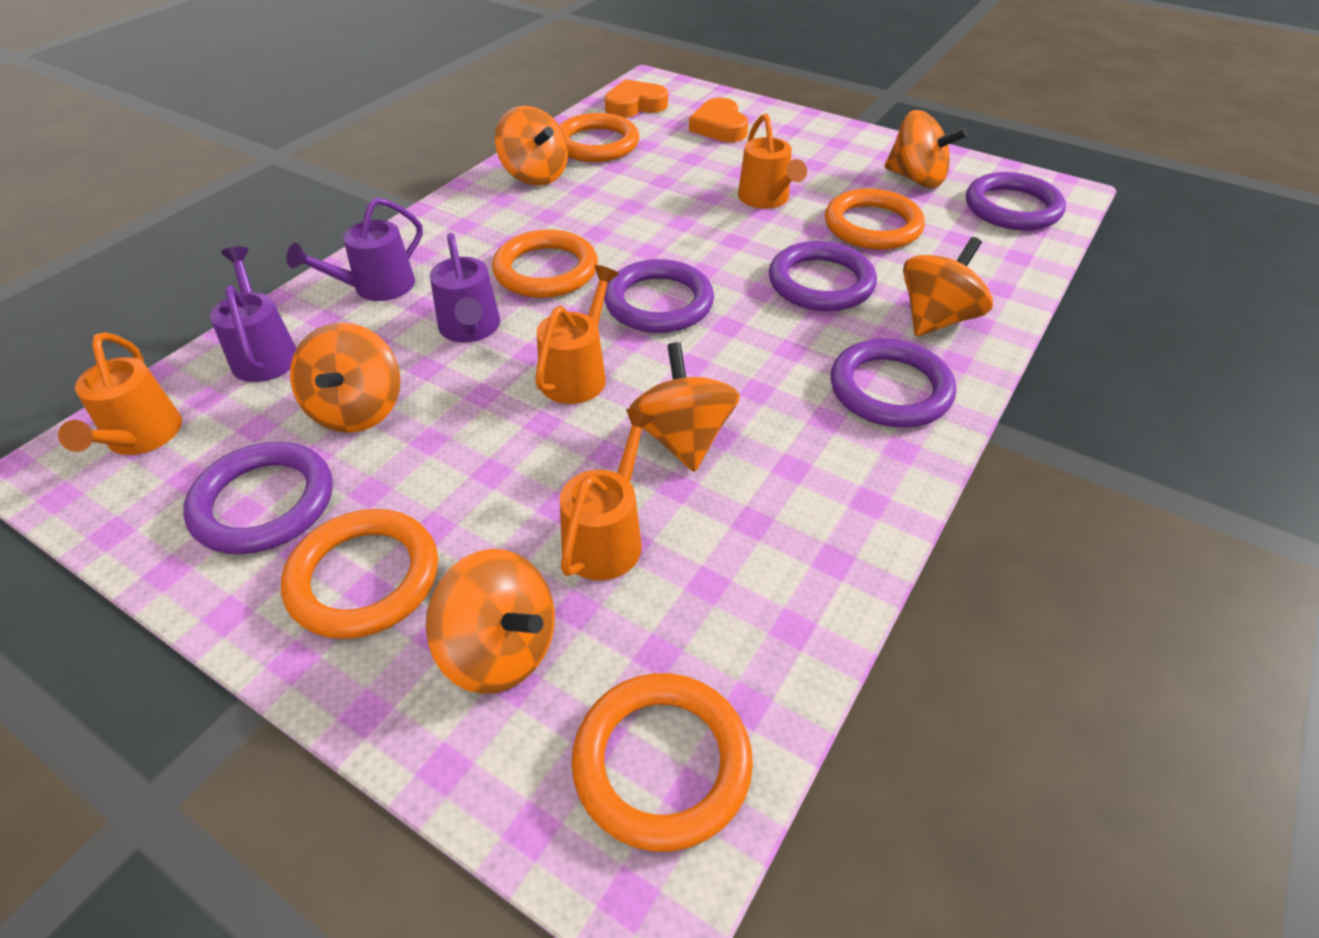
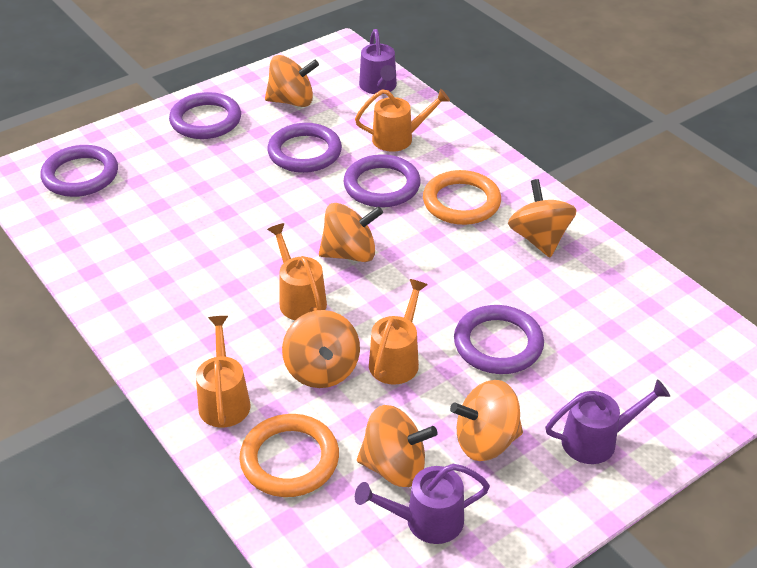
orange heart: 2 -> 0
orange ring: 5 -> 2

